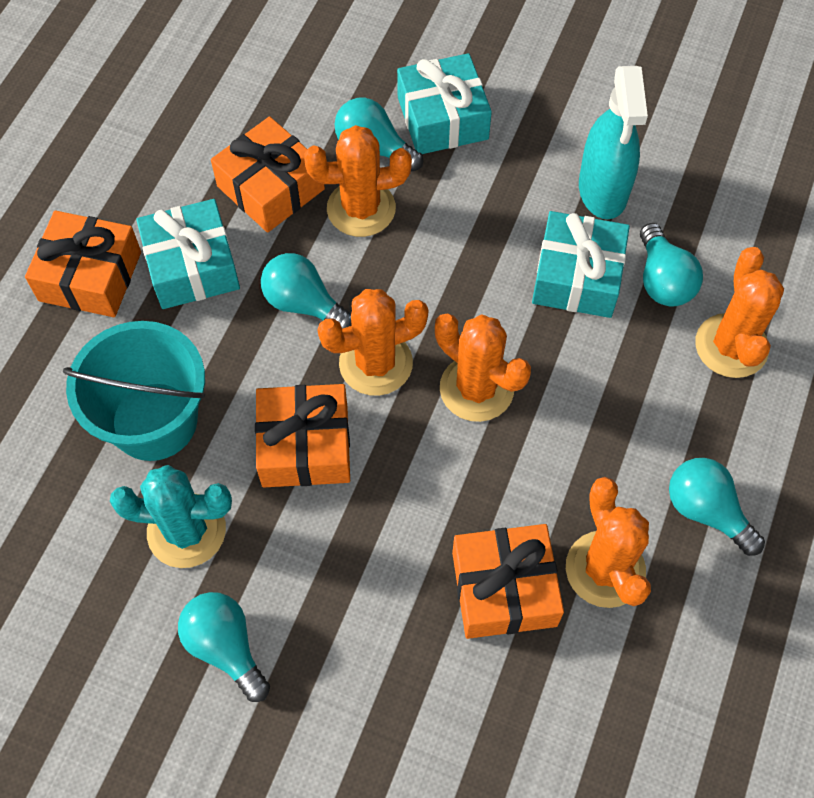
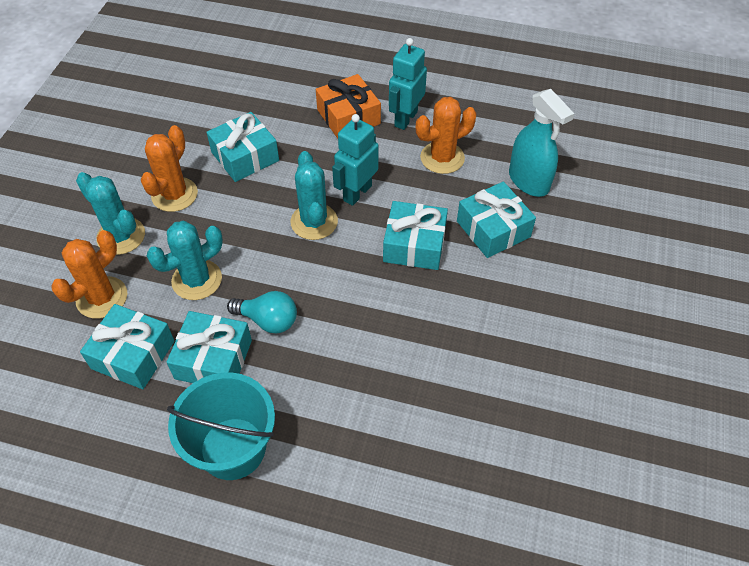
orange cactus: 5 -> 3
orange gift: 4 -> 1
turquoise cactus: 1 -> 3
turquoise gift: 3 -> 5
turquoise light bulb: 5 -> 1
turquoise robot: 0 -> 2

